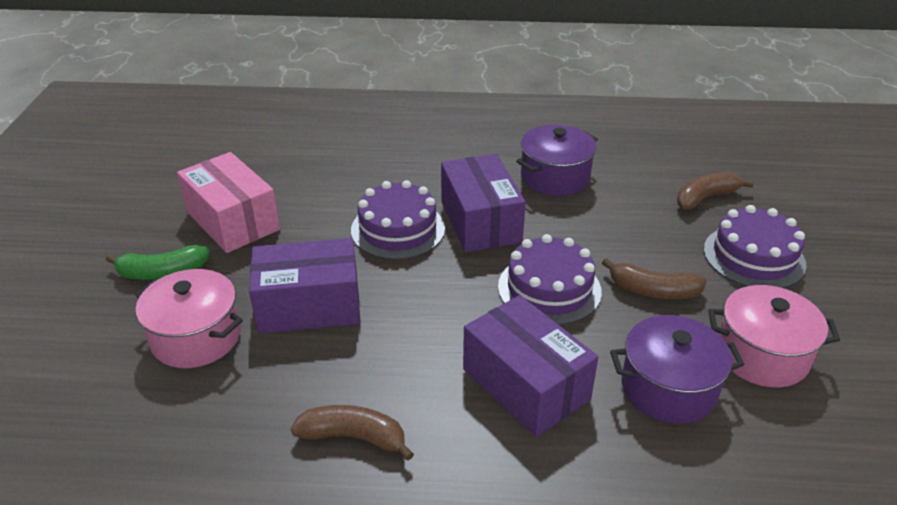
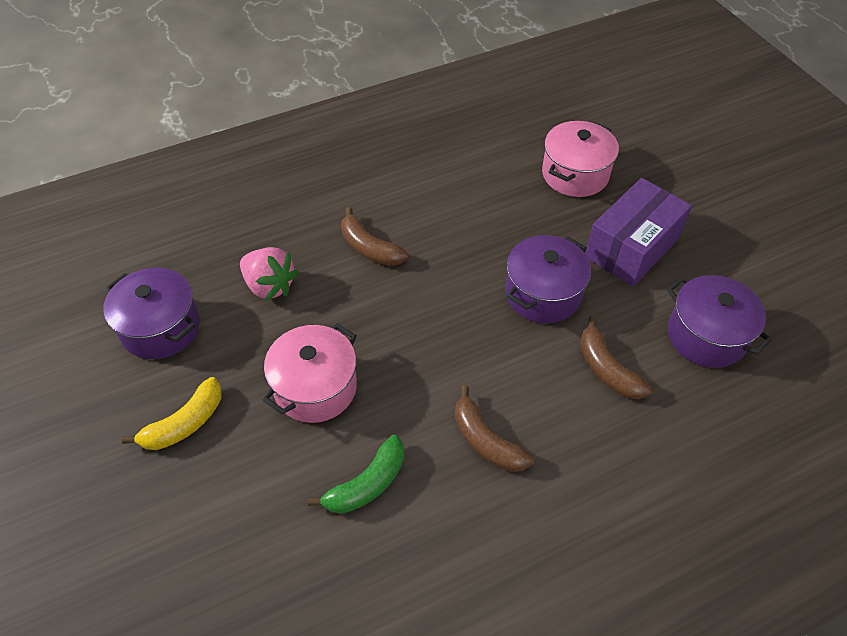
pink box: 1 -> 0
pink strawberry: 0 -> 1
purple box: 3 -> 1
purple cake: 3 -> 0
purple pot: 2 -> 3
yellow banana: 0 -> 1

